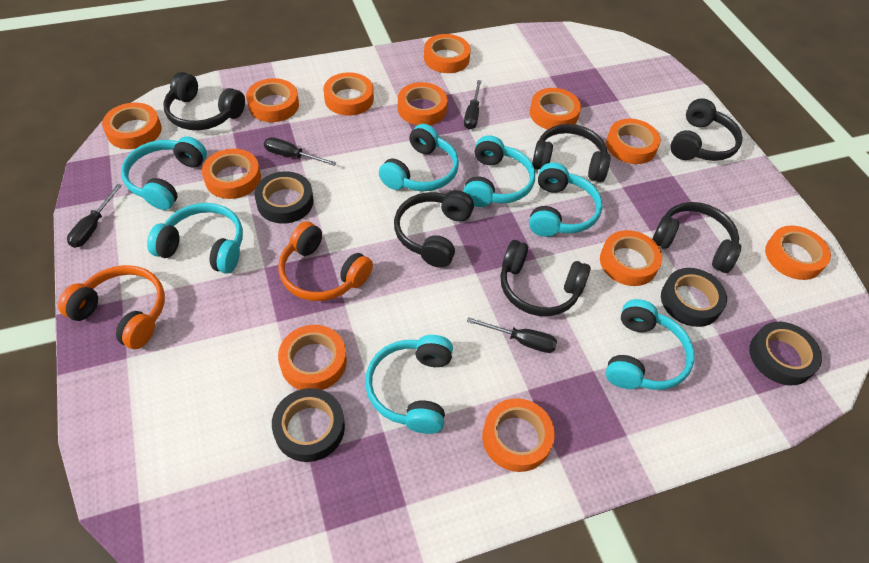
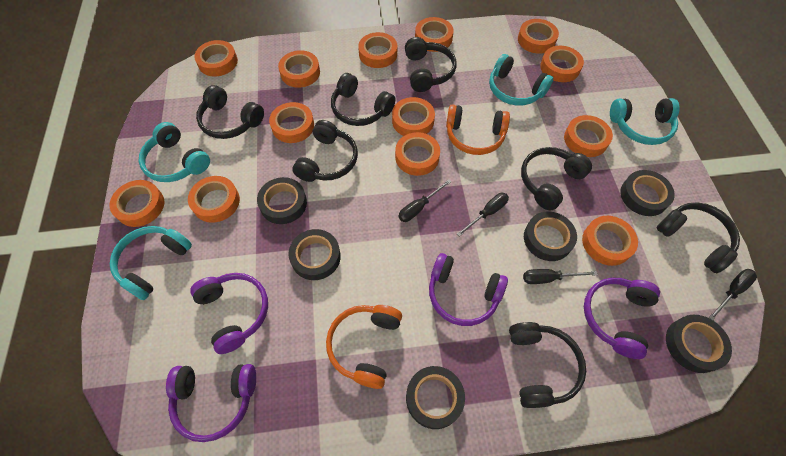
black headphones: 6 -> 7
black tape: 4 -> 6
orange tape: 12 -> 13
purple headphones: 0 -> 4
turquoise headphones: 7 -> 4

